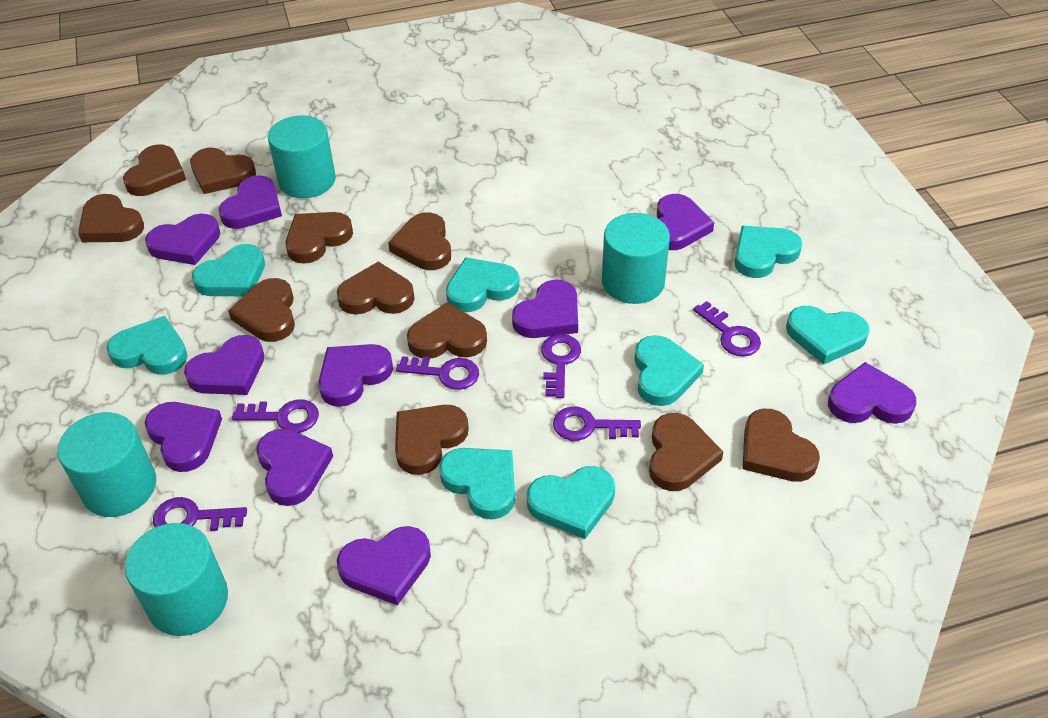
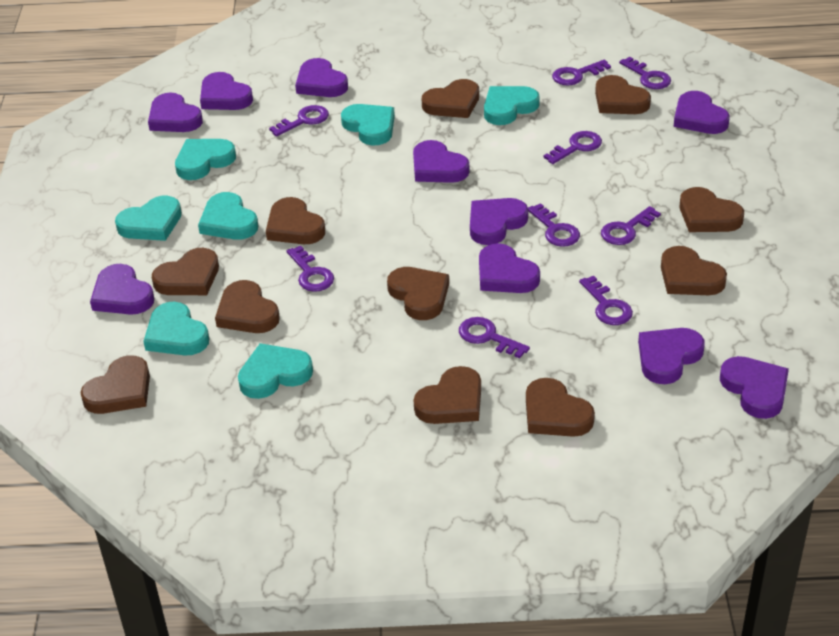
purple key: 6 -> 9
turquoise cylinder: 4 -> 0
turquoise heart: 8 -> 7

